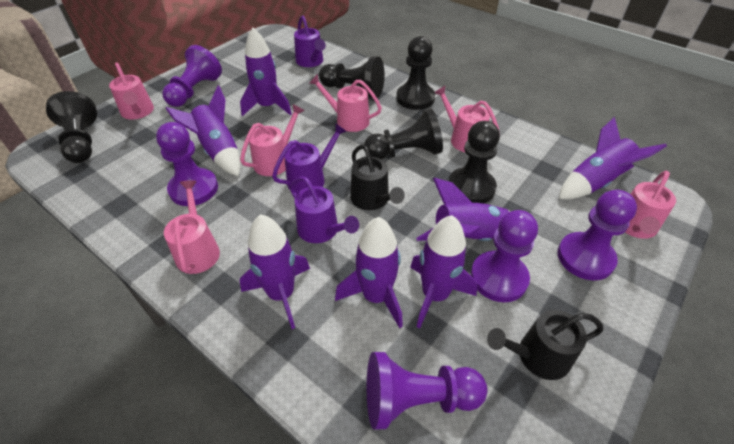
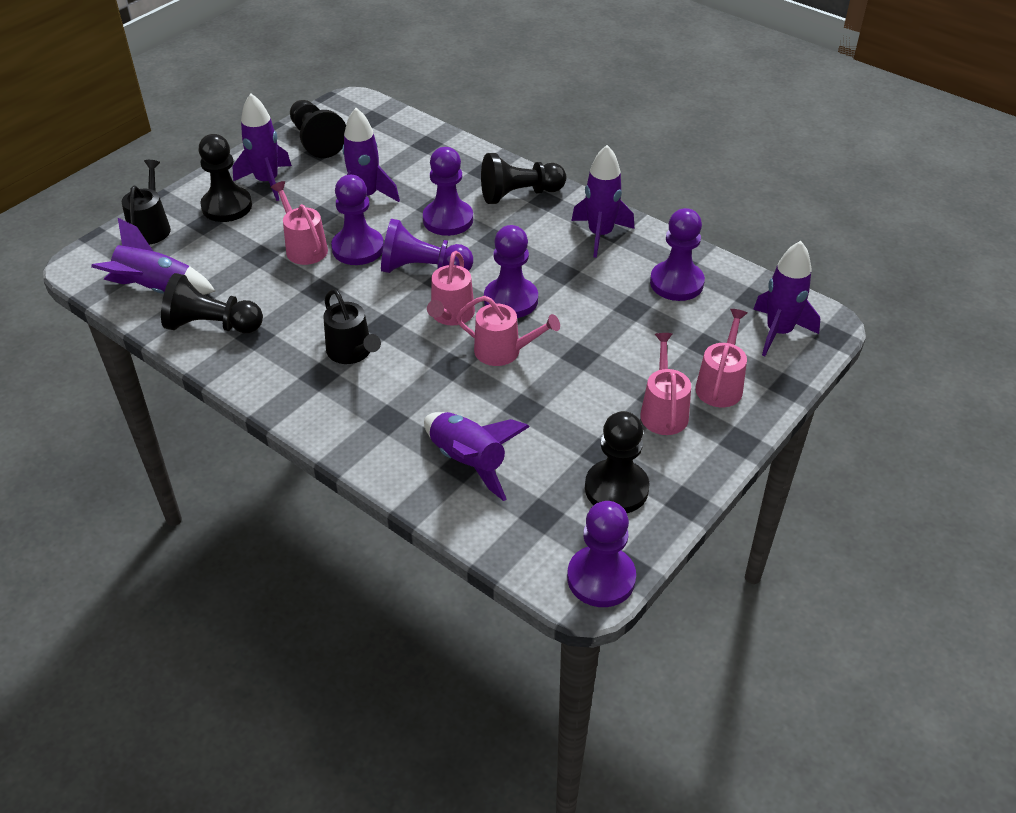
pink watering can: 6 -> 5
purple pawn: 5 -> 6
purple rocket: 7 -> 6
purple watering can: 3 -> 0

